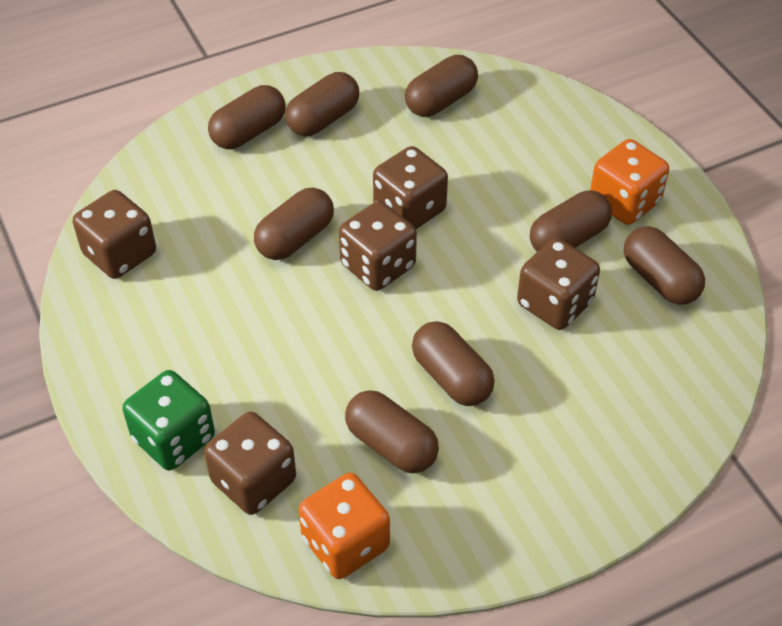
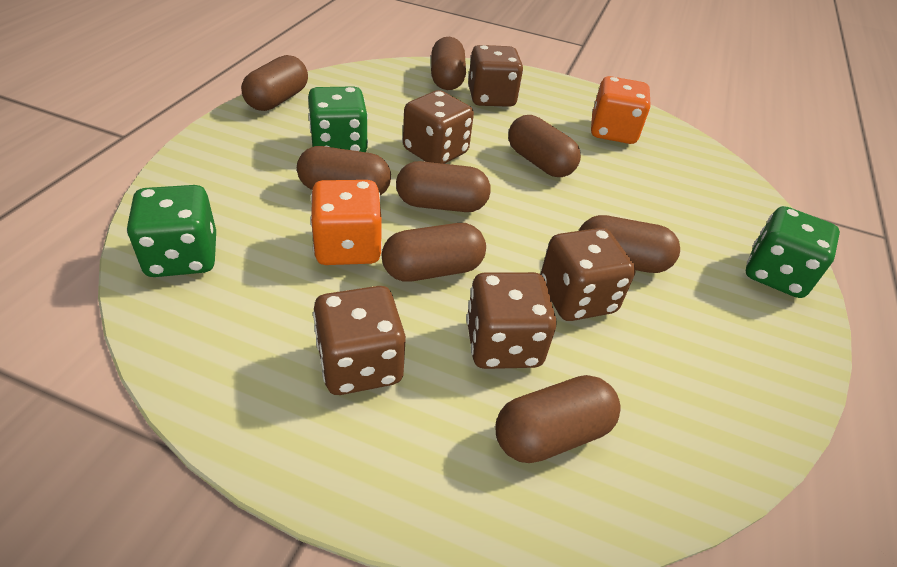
green dice: 1 -> 3

